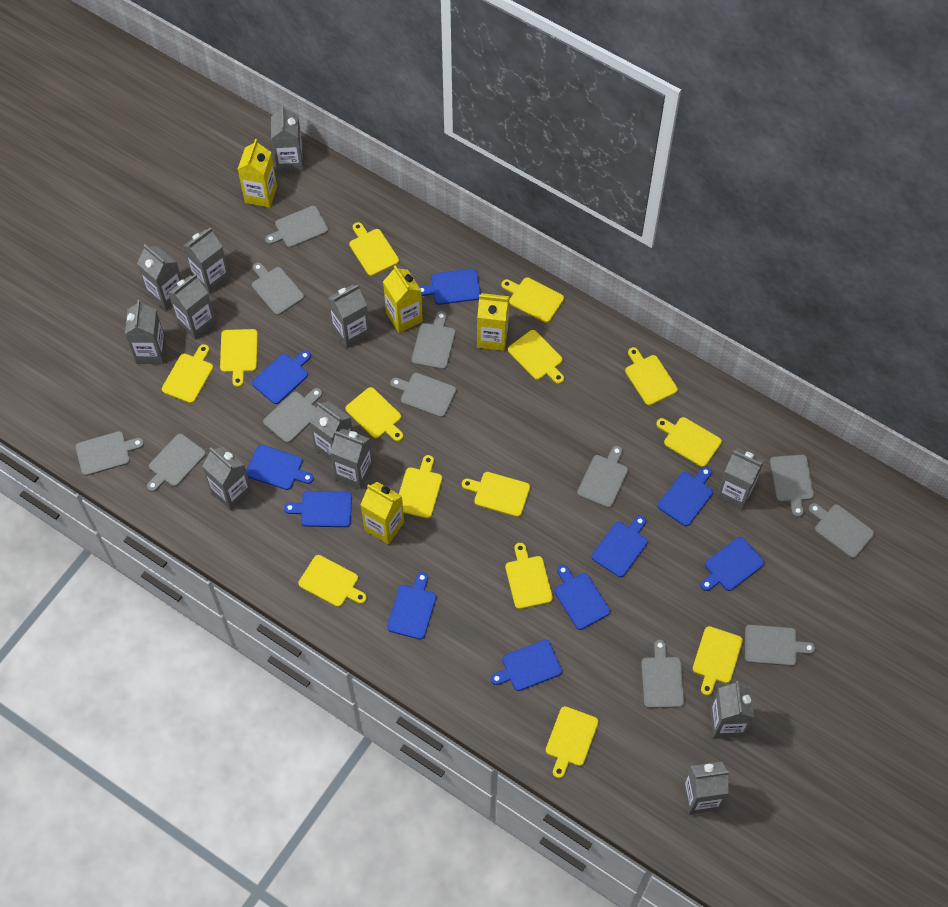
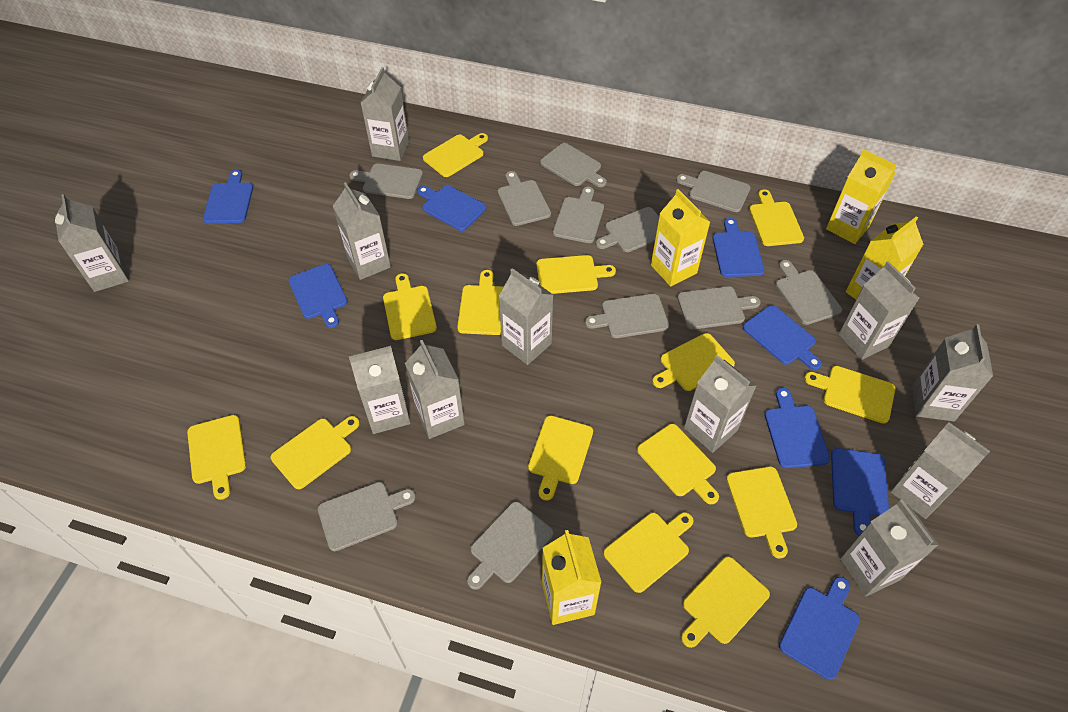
blue cutting board: 10 -> 8
grey carton: 12 -> 11
grey cutting board: 12 -> 11

